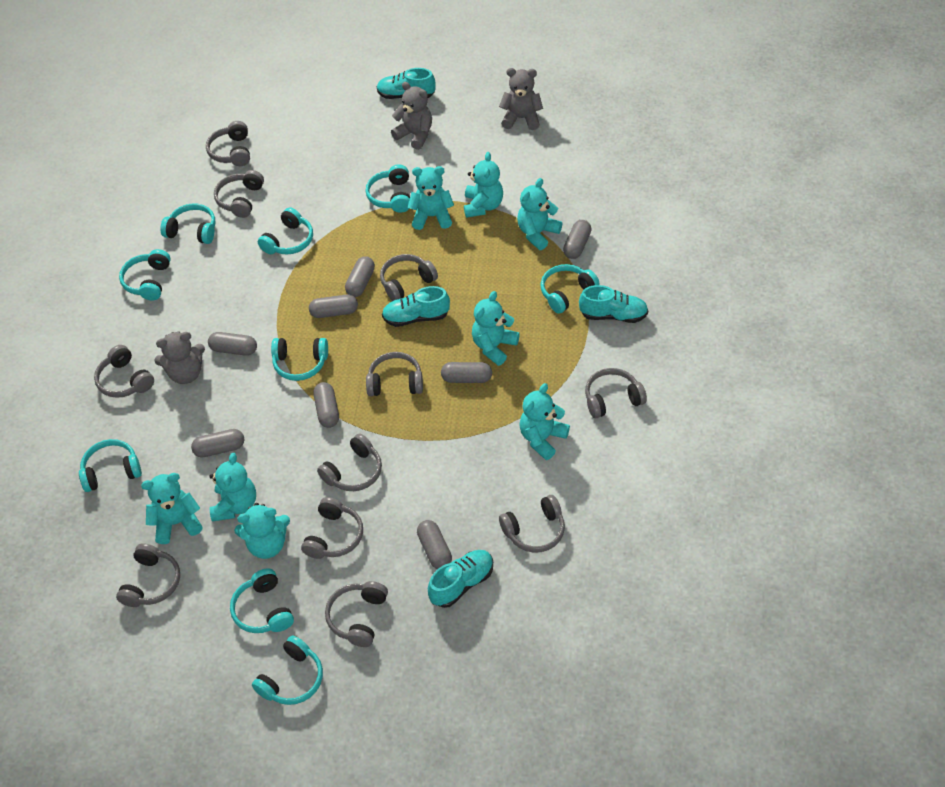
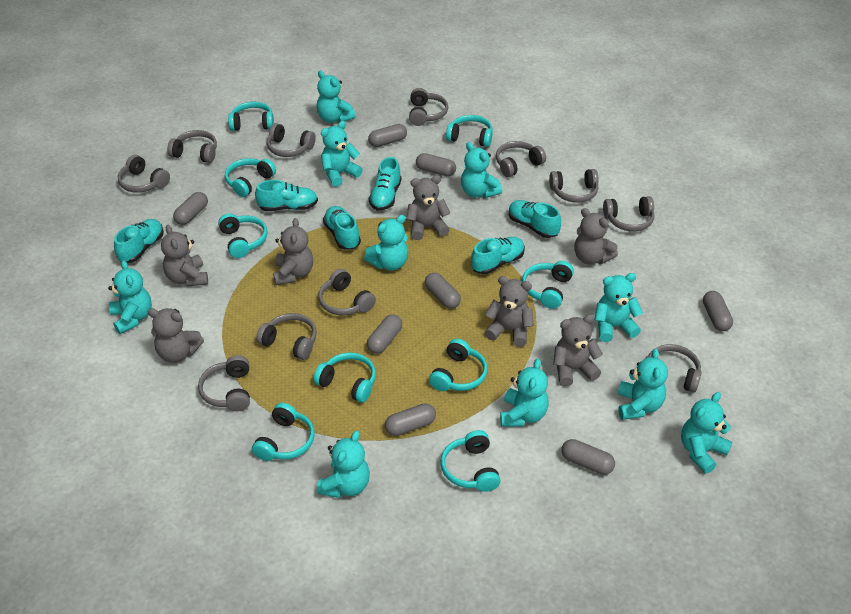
grey teddy bear: 3 -> 7
turquoise shoe: 4 -> 6
turquoise teddy bear: 8 -> 10

